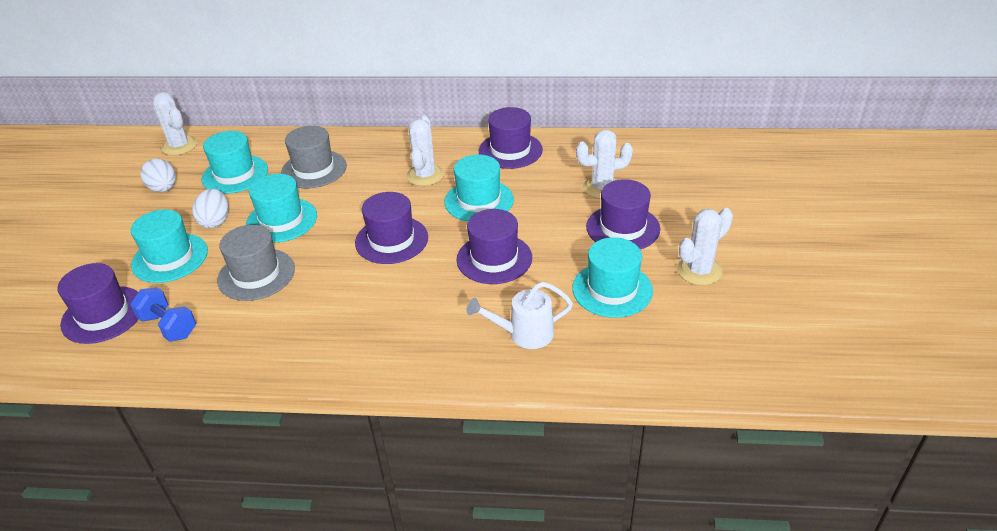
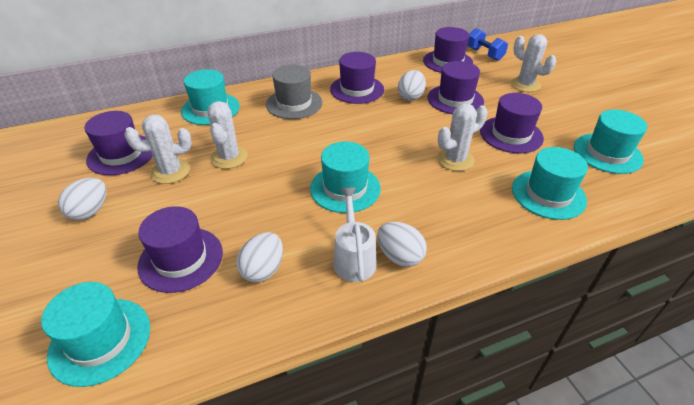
grey hat: 2 -> 1
purple hat: 5 -> 6
white egg: 2 -> 4

